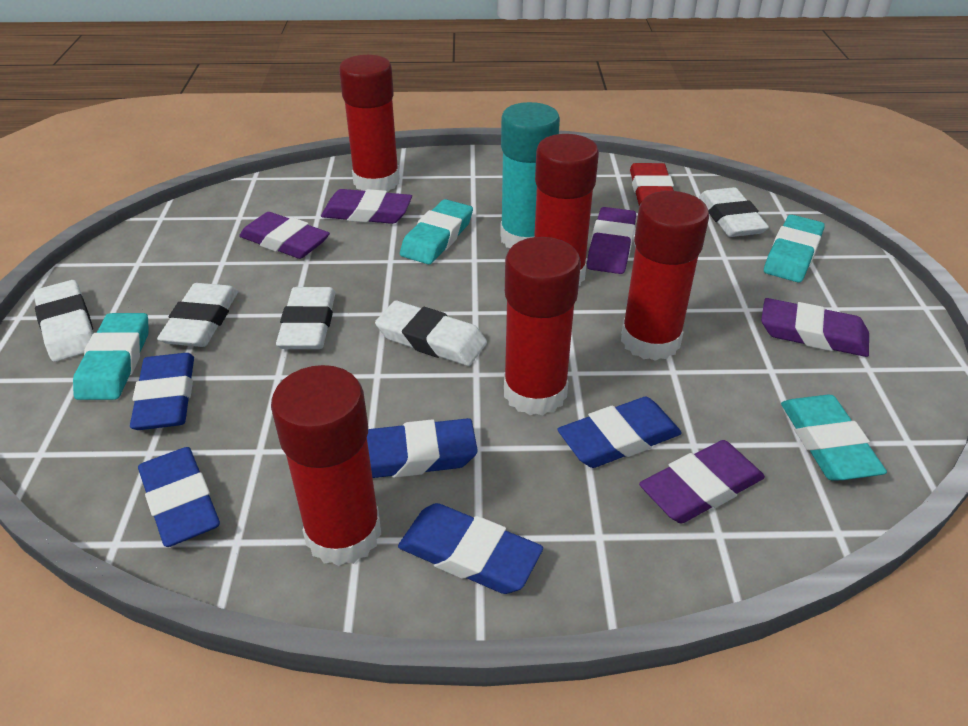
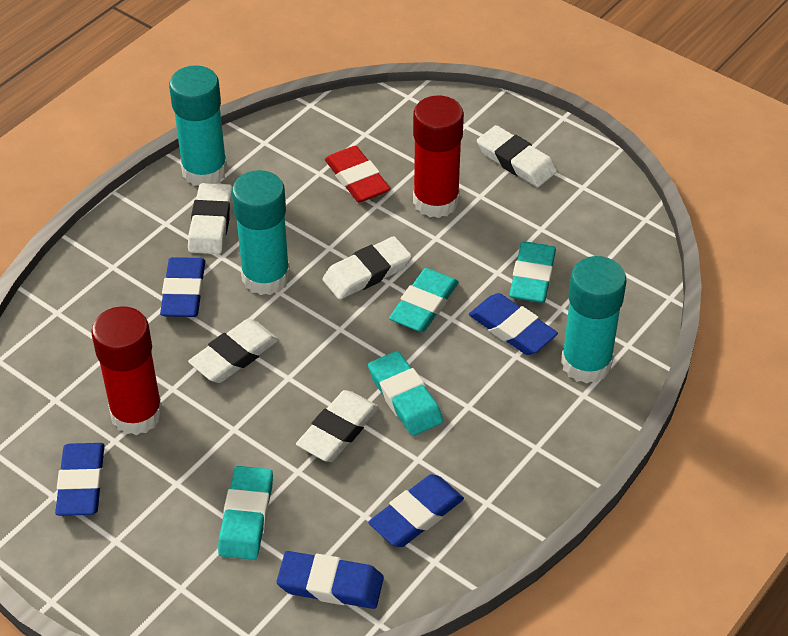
purple eraser: 5 -> 0
red glue stick: 5 -> 2
turquoise glue stick: 1 -> 3

